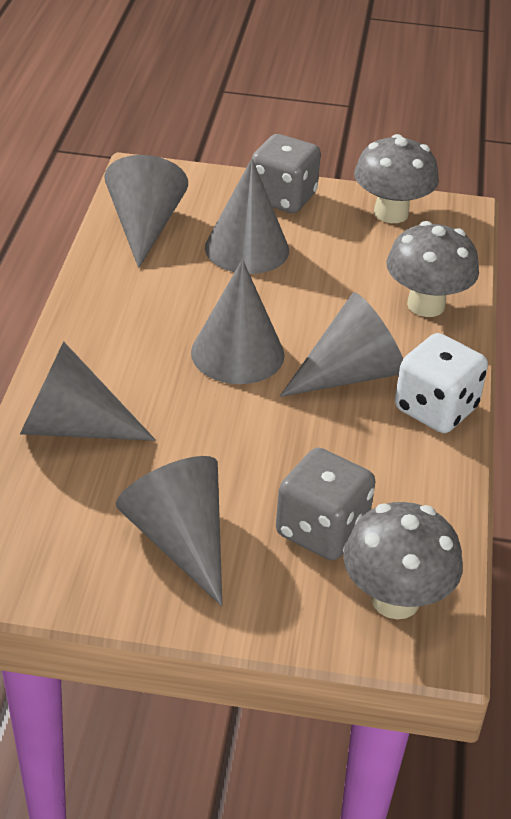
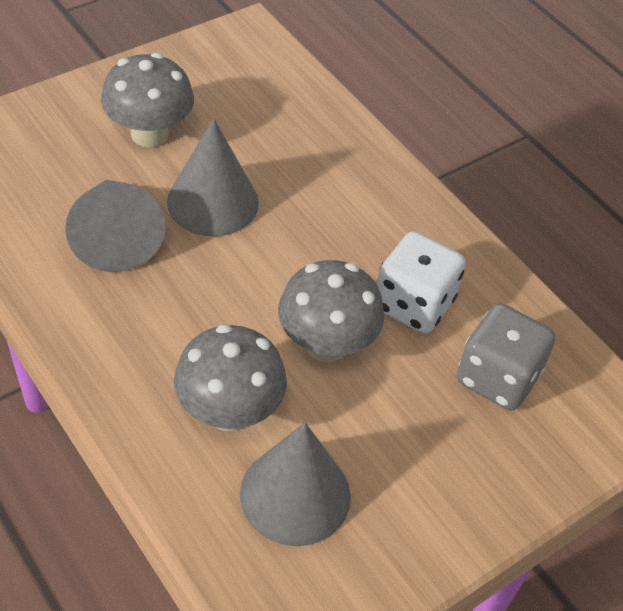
grey cone: 6 -> 3
grey dice: 2 -> 1

